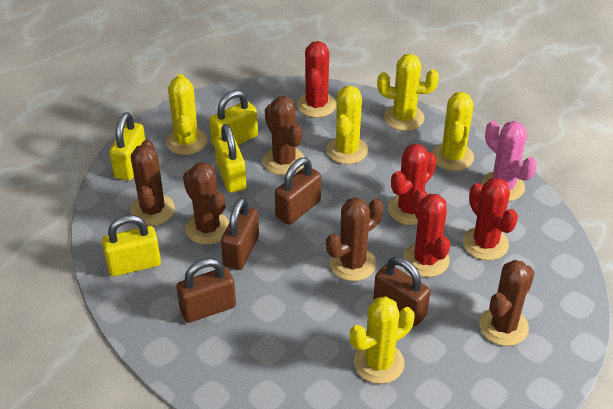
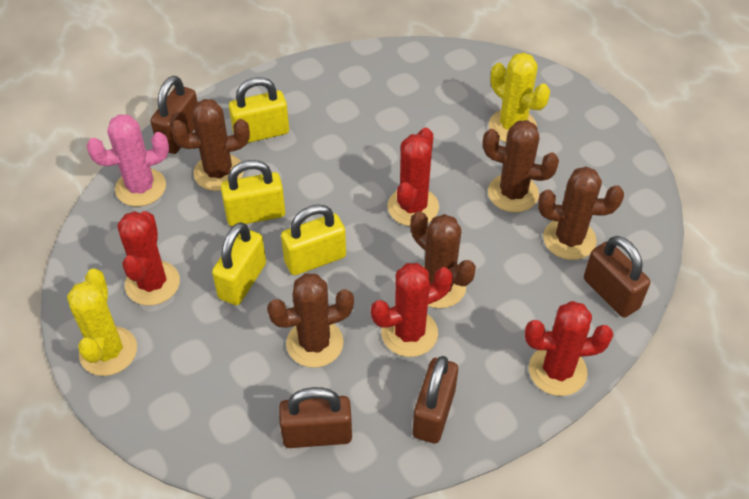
yellow cactus: 5 -> 2

